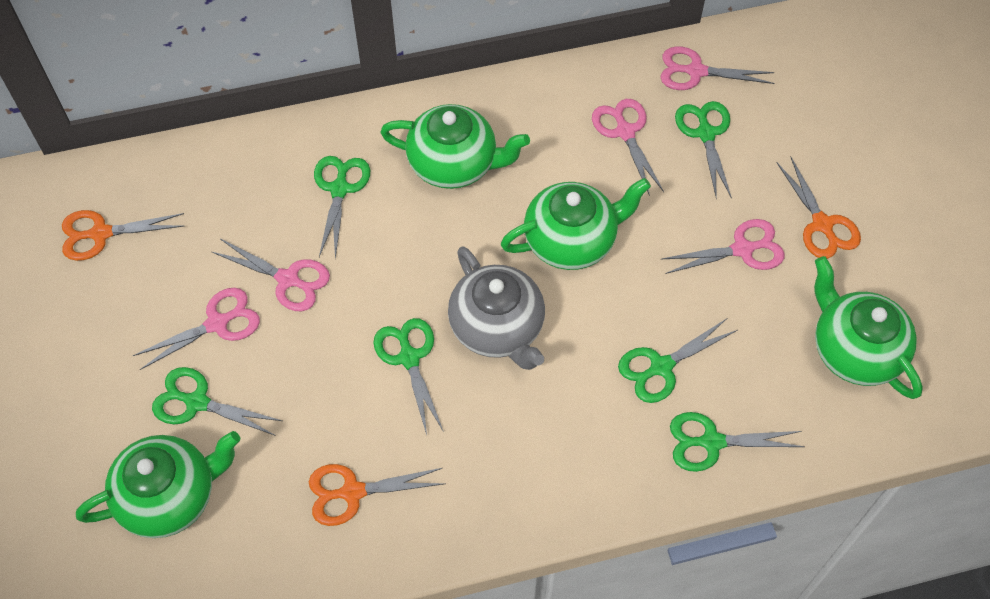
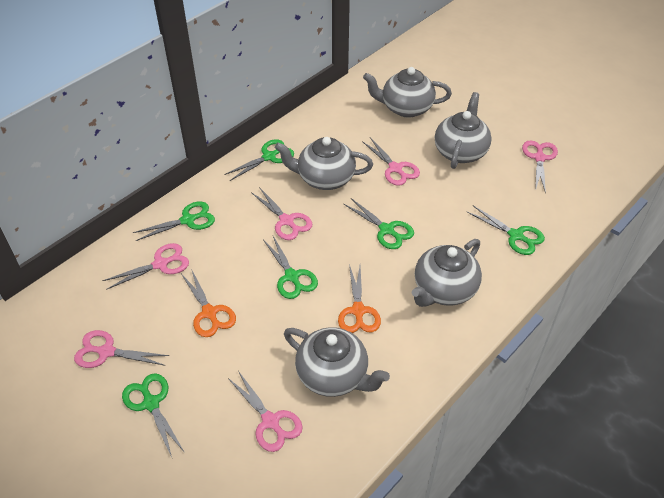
green teapot: 4 -> 0
grey teapot: 1 -> 5
orange scissors: 3 -> 2
pink scissors: 5 -> 6

